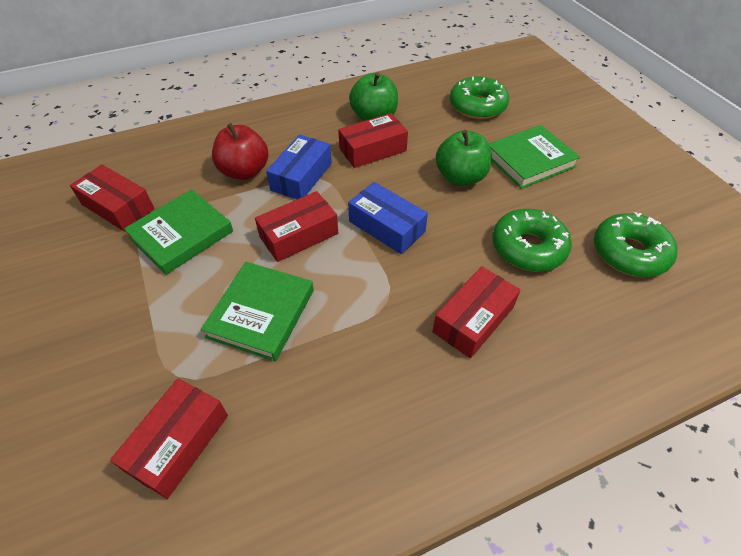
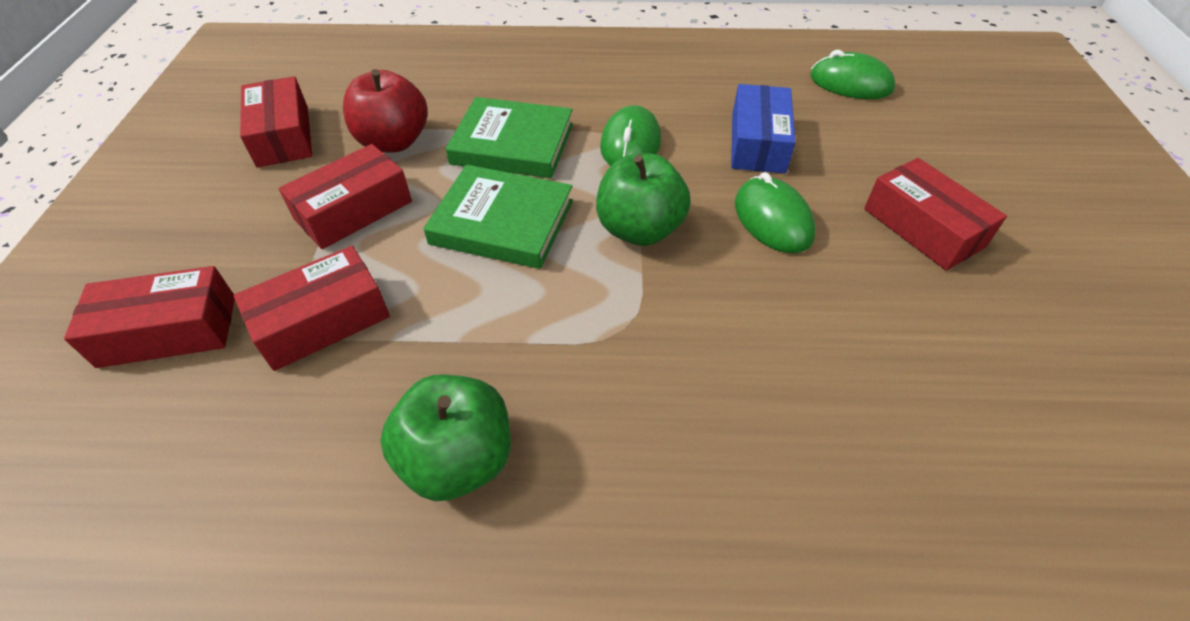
blue box: 2 -> 1
green book: 3 -> 2
green donut: 3 -> 0
green mouse: 0 -> 3

